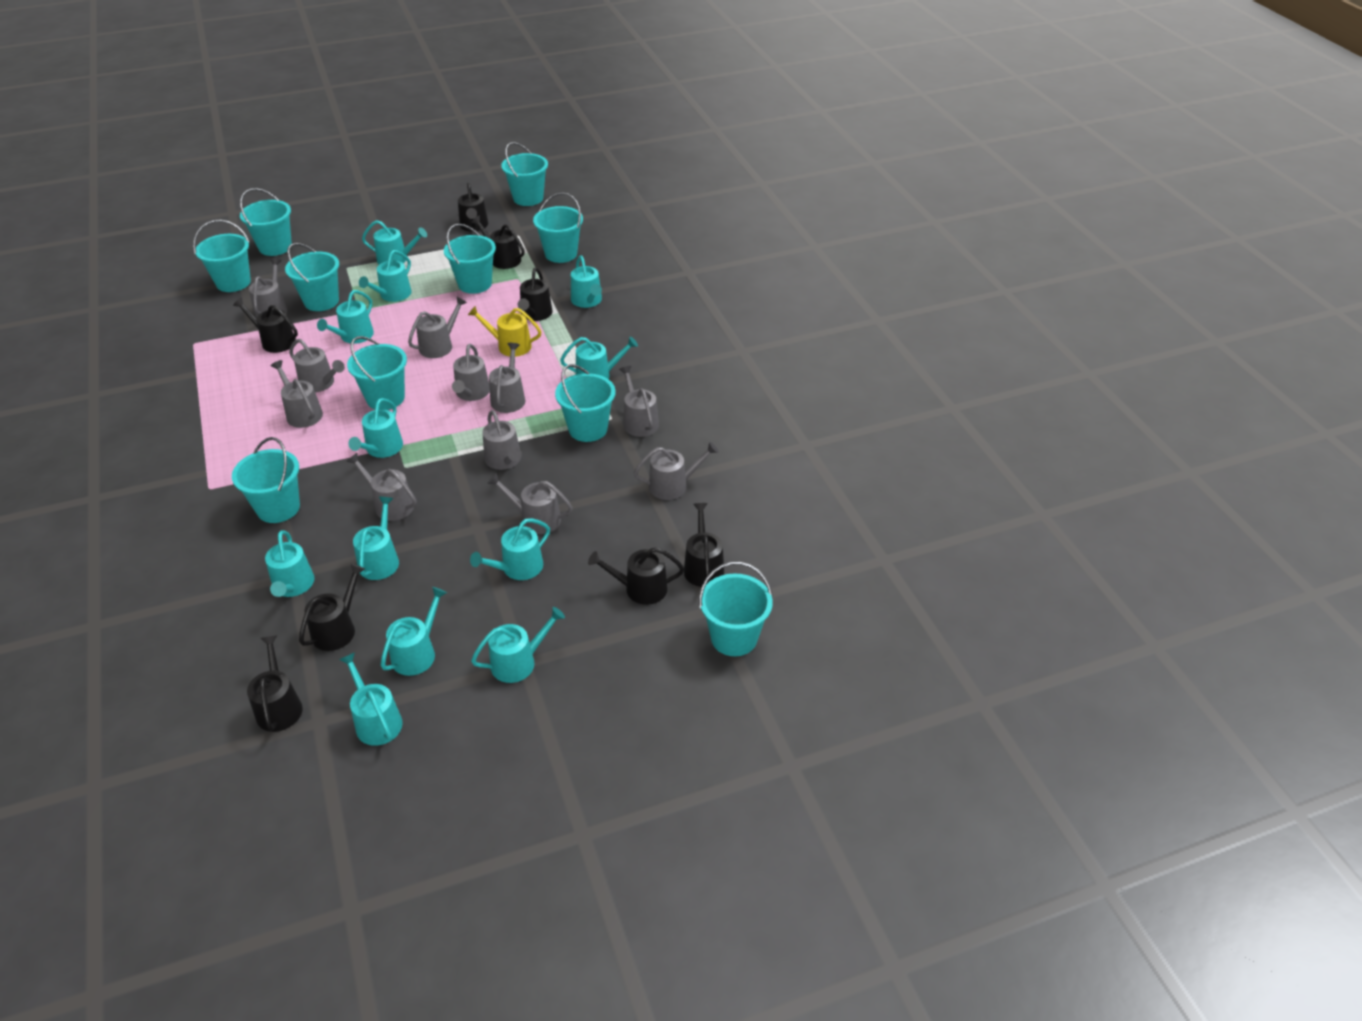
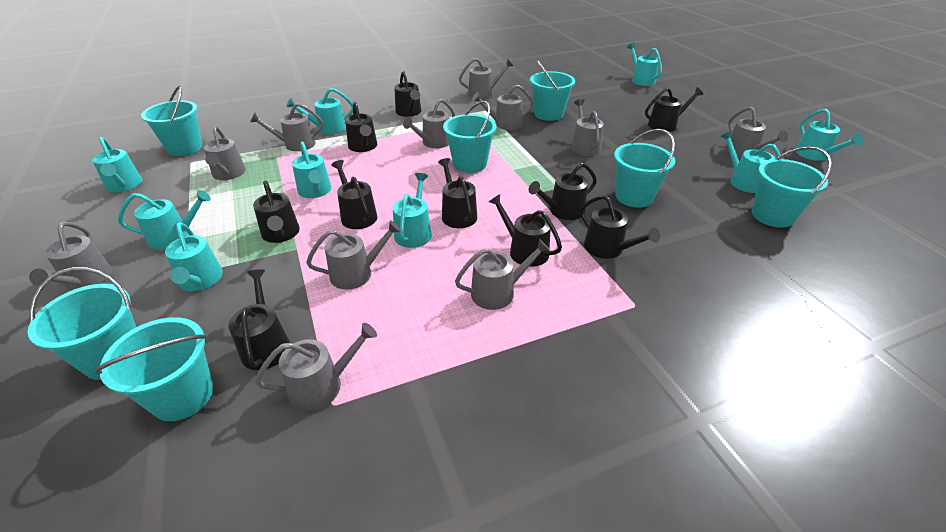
black watering can: 8 -> 10
turquoise bucket: 10 -> 7
turquoise watering can: 12 -> 9
yellow watering can: 1 -> 0

